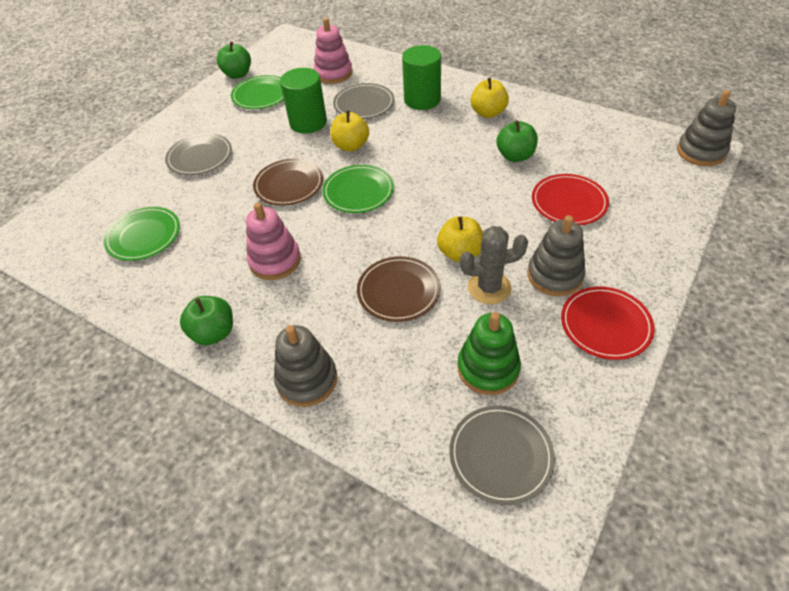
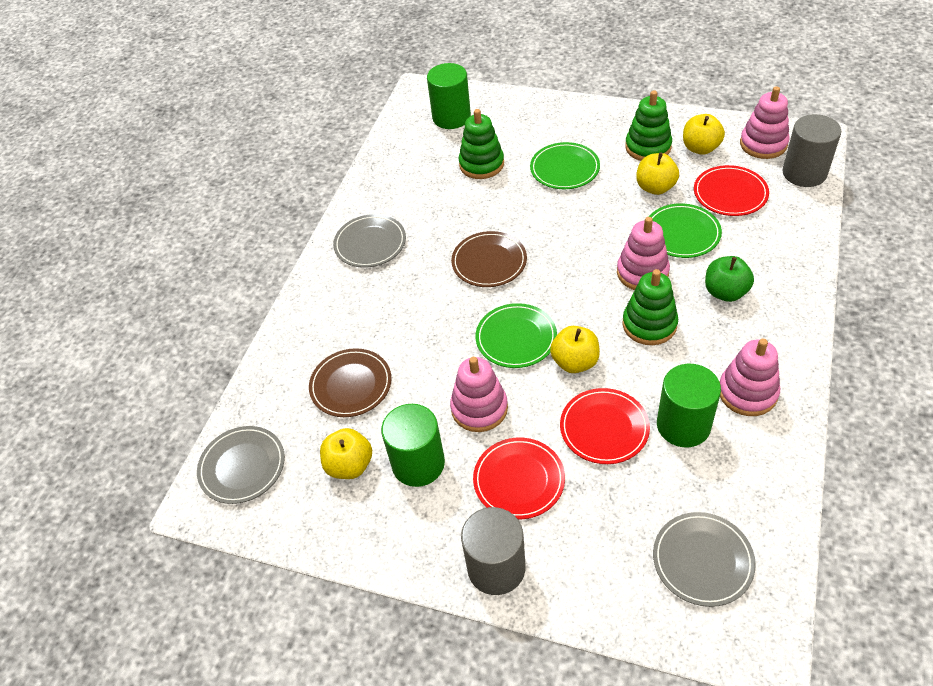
green apple: 3 -> 1
green cylinder: 2 -> 3
green stacking toy: 1 -> 3
grey cactus: 1 -> 0
grey cylinder: 0 -> 2
grey stacking toy: 3 -> 0
pink stacking toy: 2 -> 4
red plate: 2 -> 3
yellow apple: 3 -> 4

